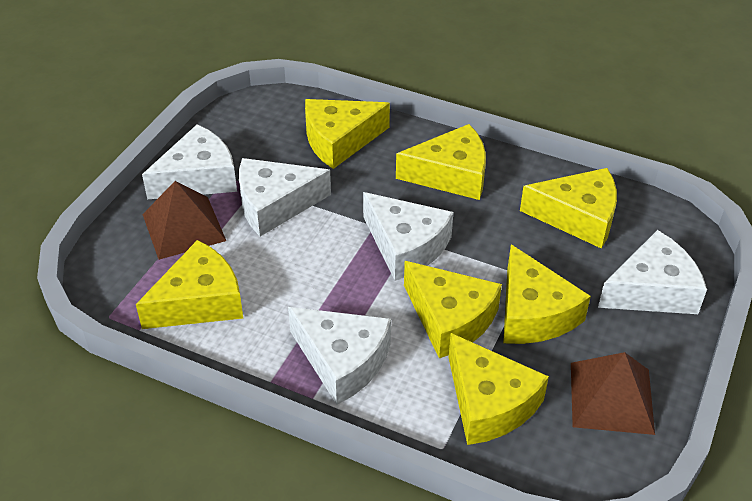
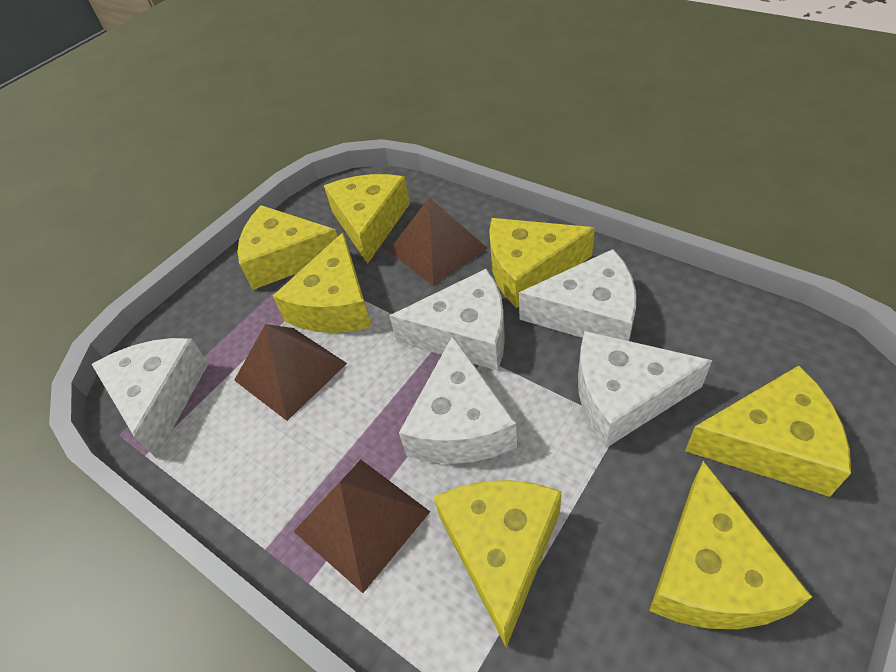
brown pyramid: 2 -> 3

